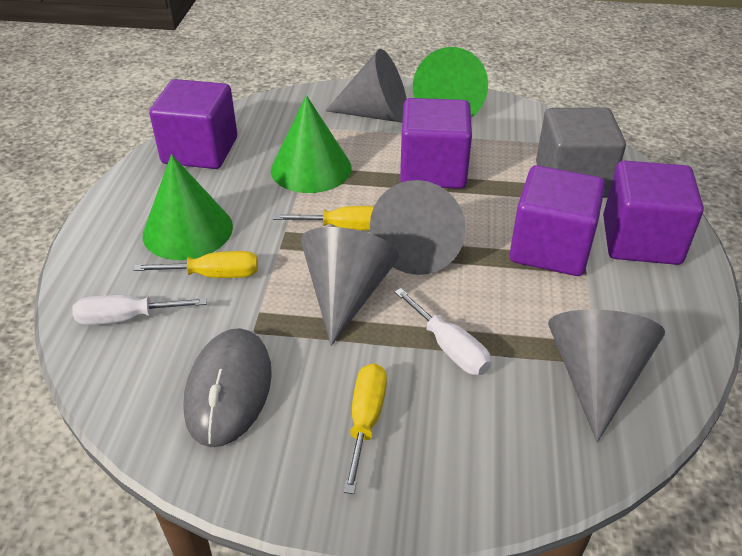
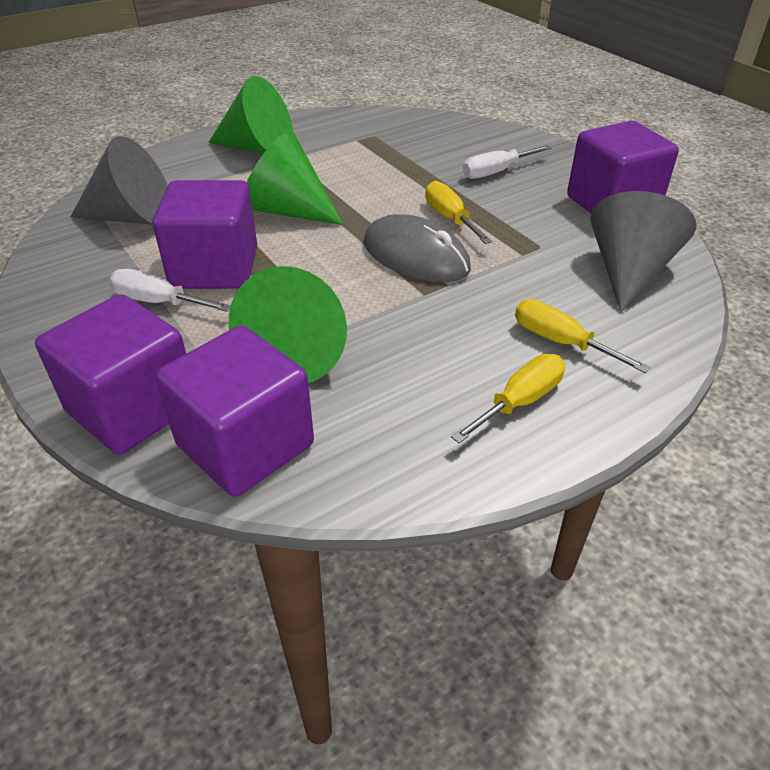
grey cone: 4 -> 2
grey cube: 1 -> 0

